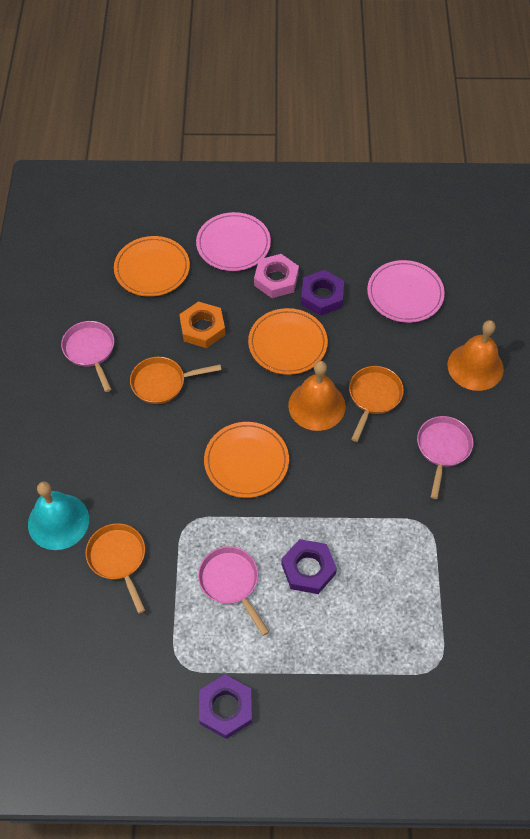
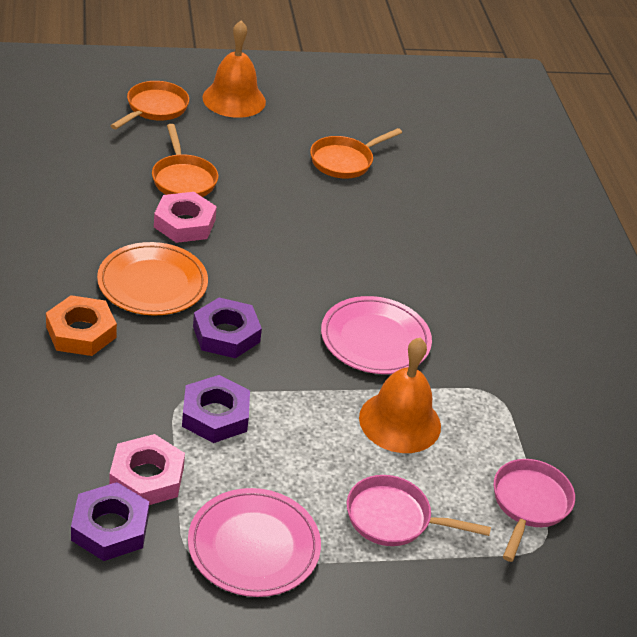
orange plate: 3 -> 1
pink nut: 1 -> 2
pink pan: 3 -> 2
turquoise bell: 1 -> 0

